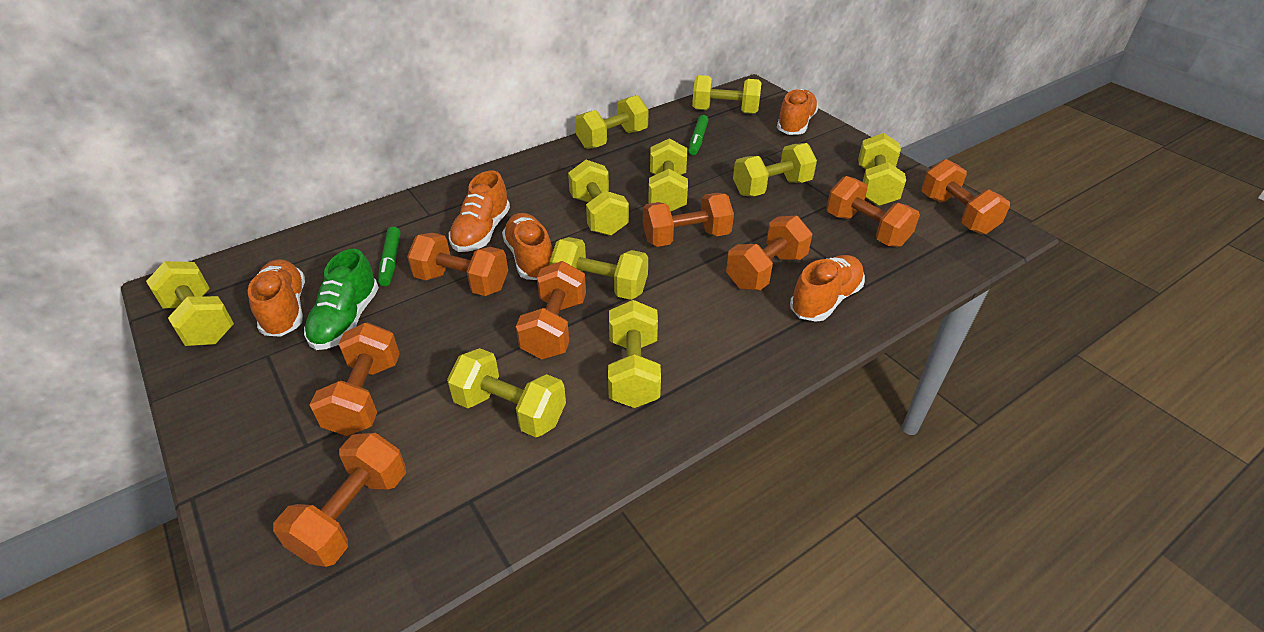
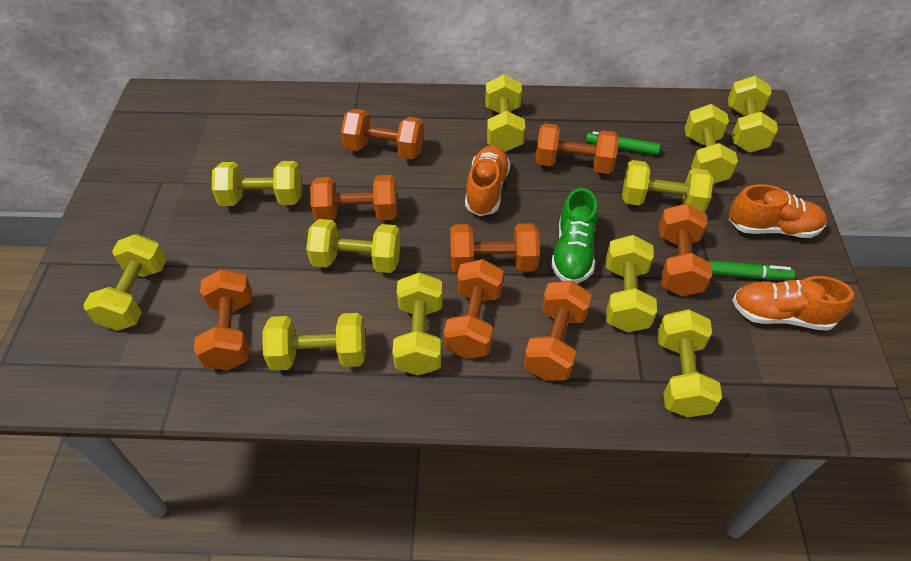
orange shoe: 5 -> 3
yellow dumbbell: 10 -> 11

